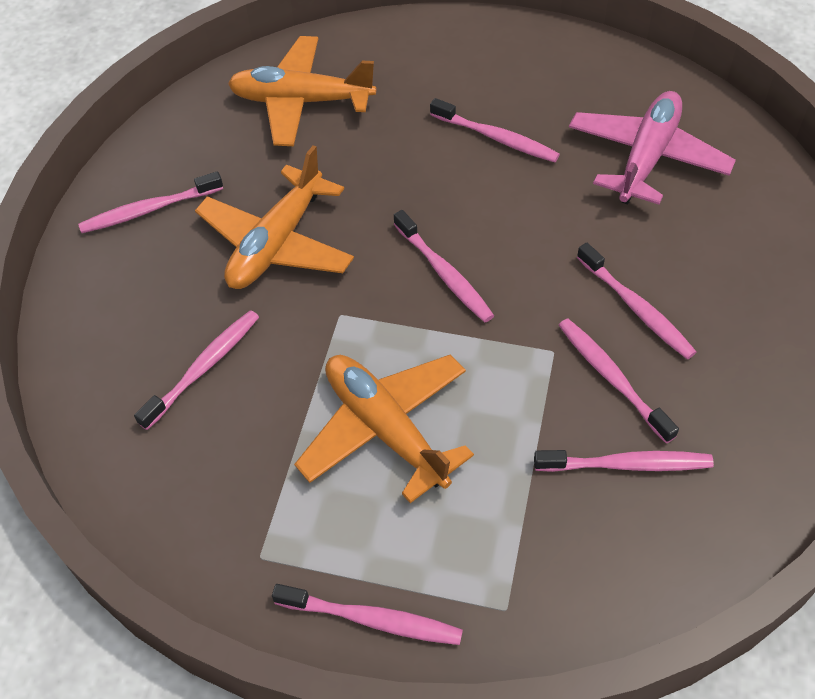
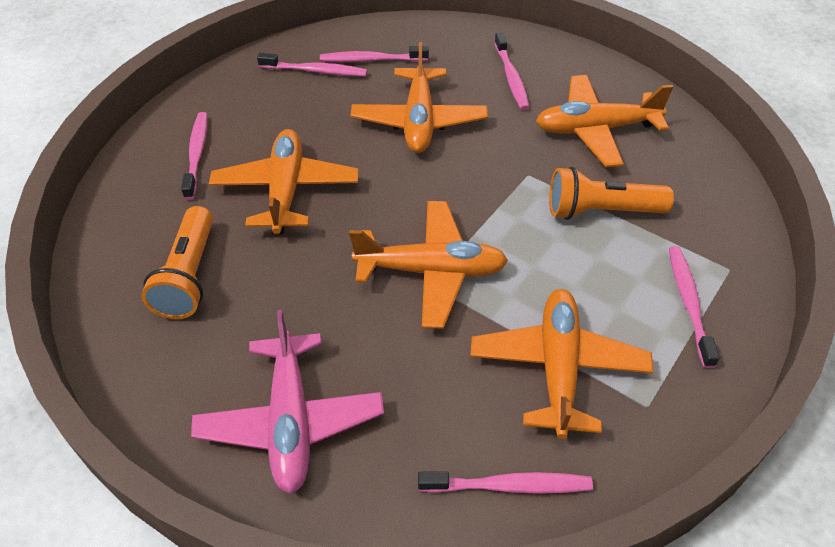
orange flashlight: 0 -> 2
orange plane: 3 -> 5
pink toothbrush: 8 -> 6

